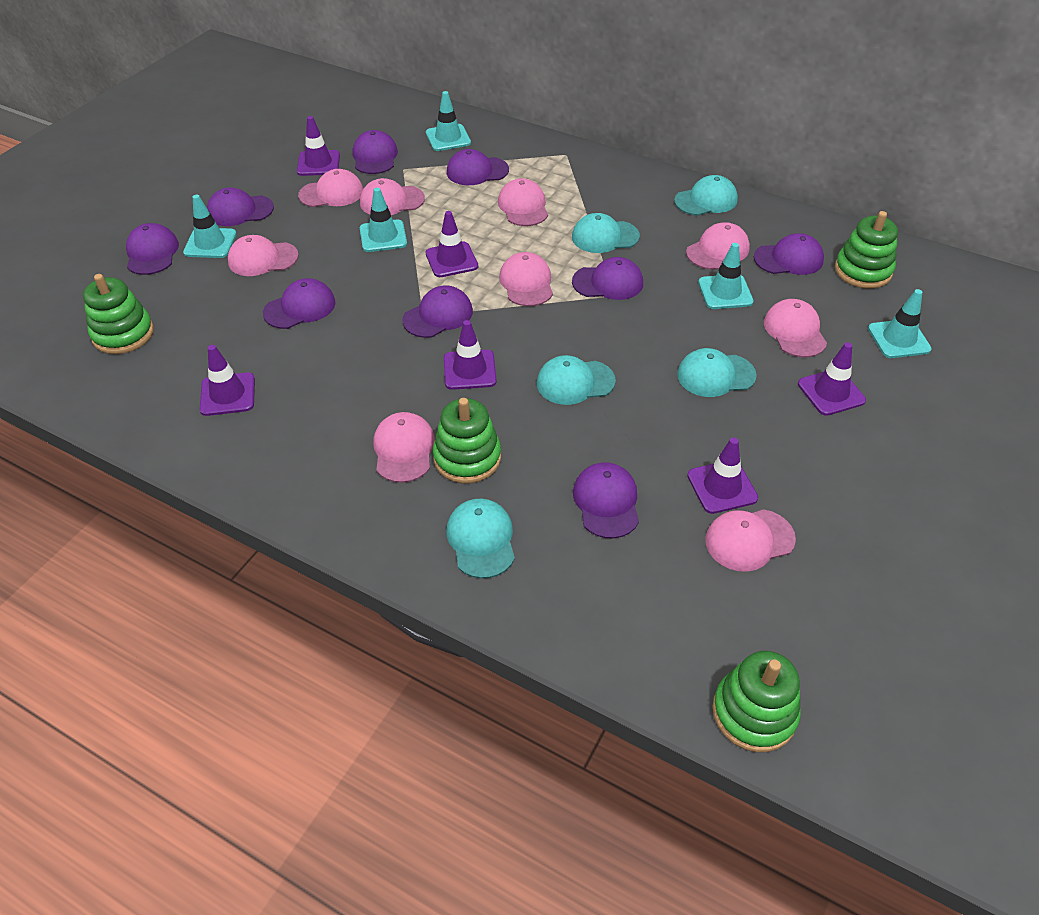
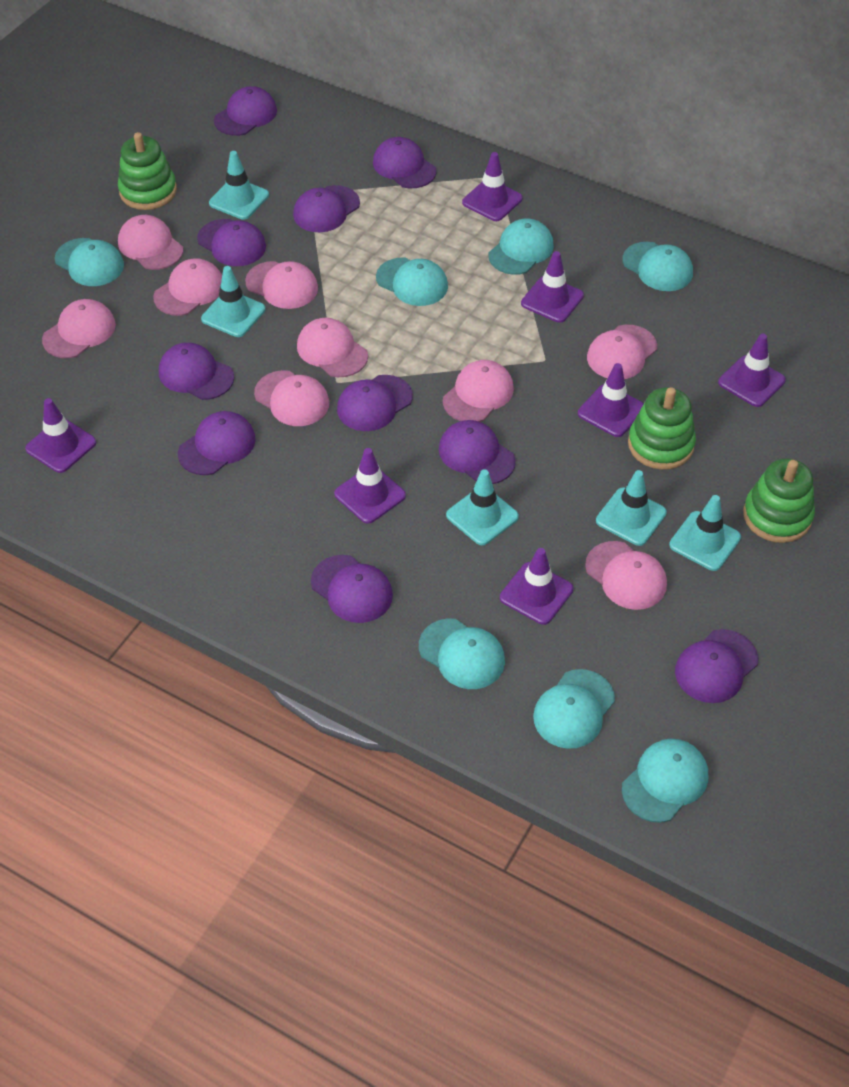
green stacking toy: 4 -> 3
purple cap: 9 -> 10
purple traffic cone: 6 -> 7
turquoise cap: 5 -> 7

